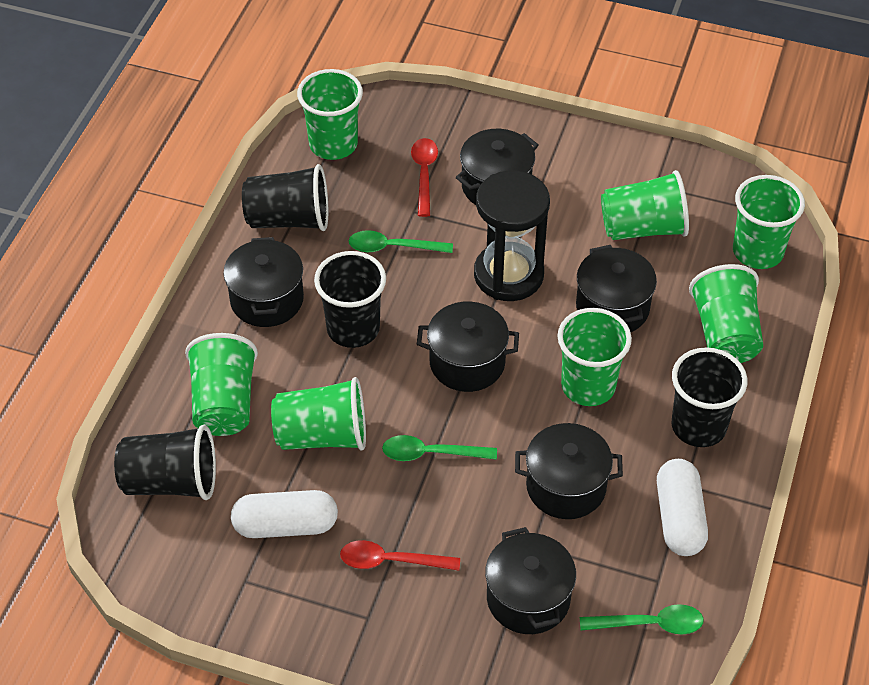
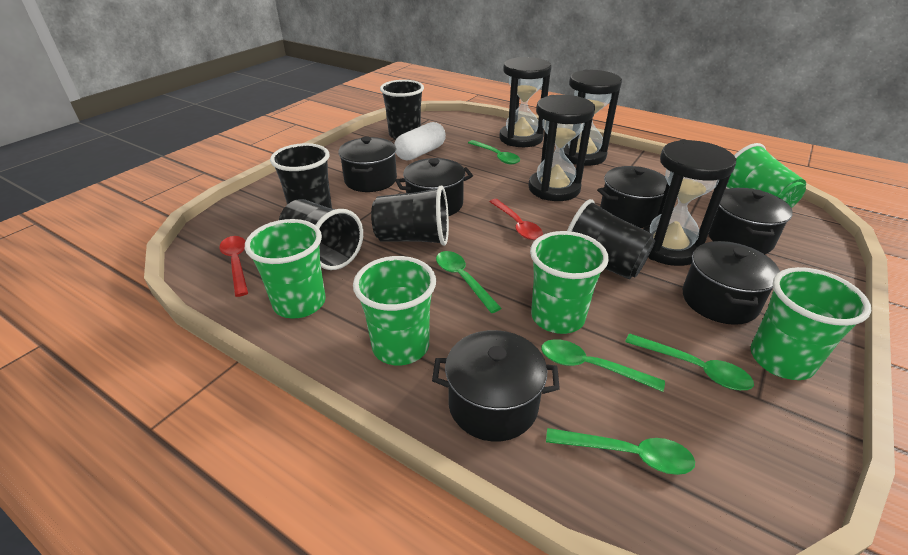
black cup: 4 -> 5
black hourglass: 1 -> 4
green cup: 7 -> 5
green spoon: 3 -> 5
white capsule: 2 -> 1

